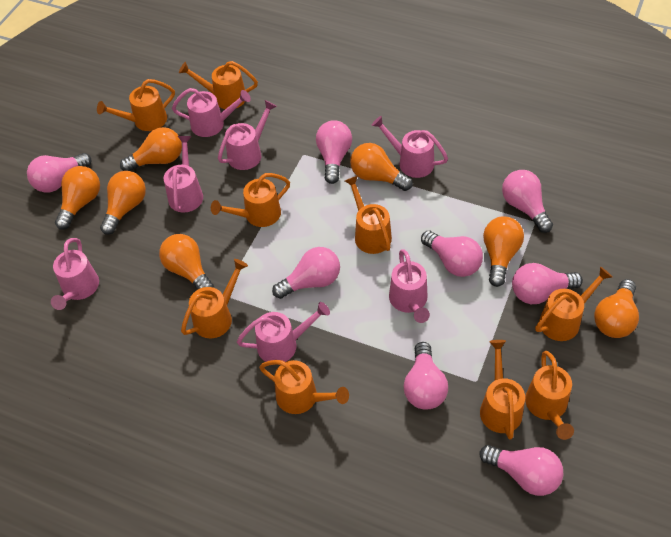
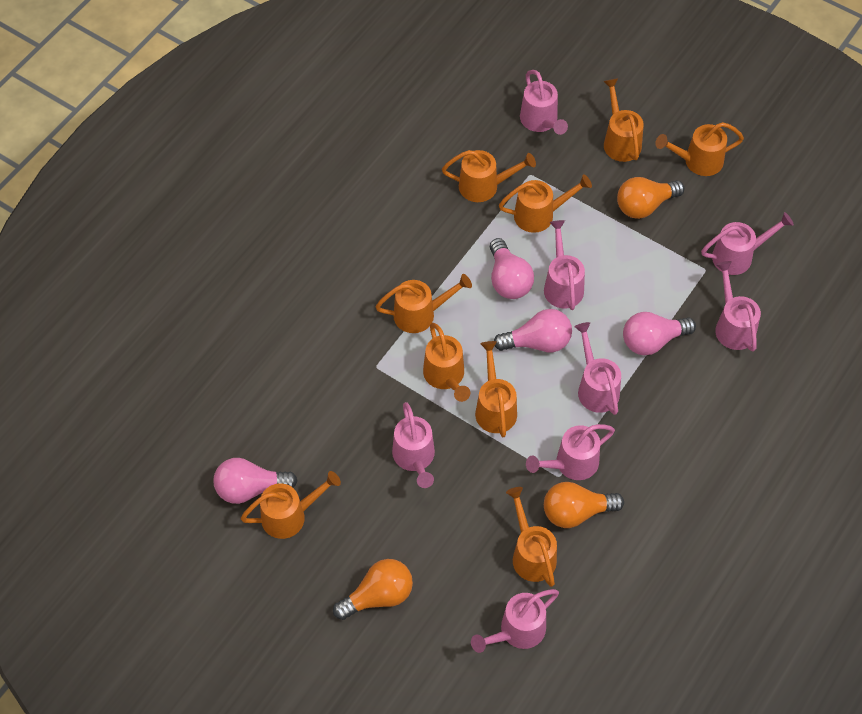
orange light bulb: 7 -> 3
pink light bulb: 8 -> 4
pink watering can: 7 -> 8

